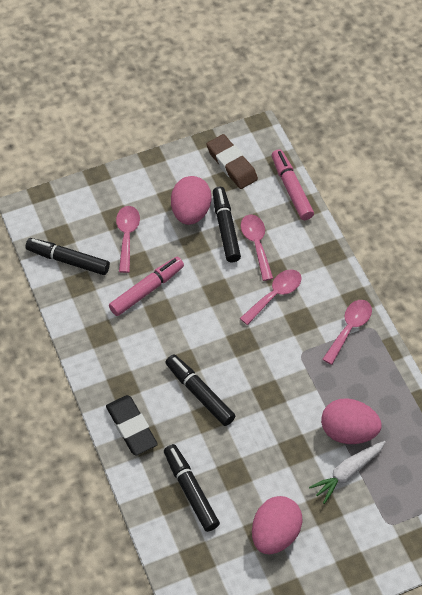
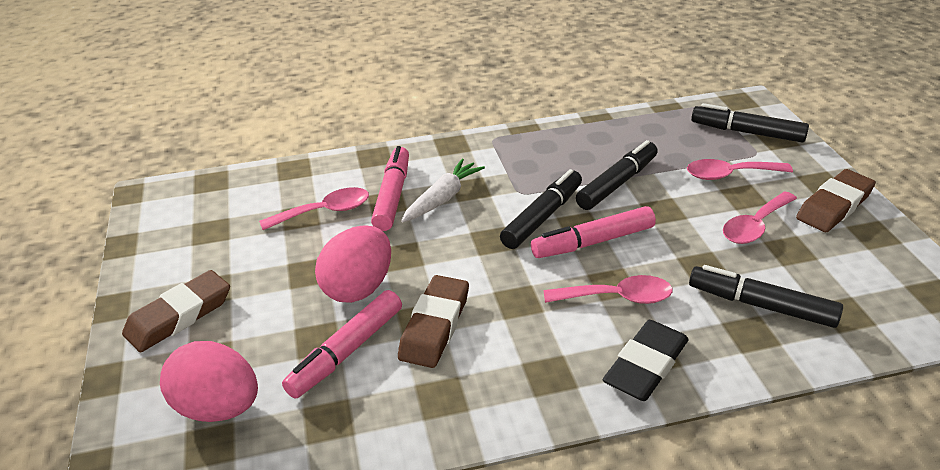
brown eraser: 1 -> 3
pink egg: 3 -> 2
pink marker: 2 -> 3

